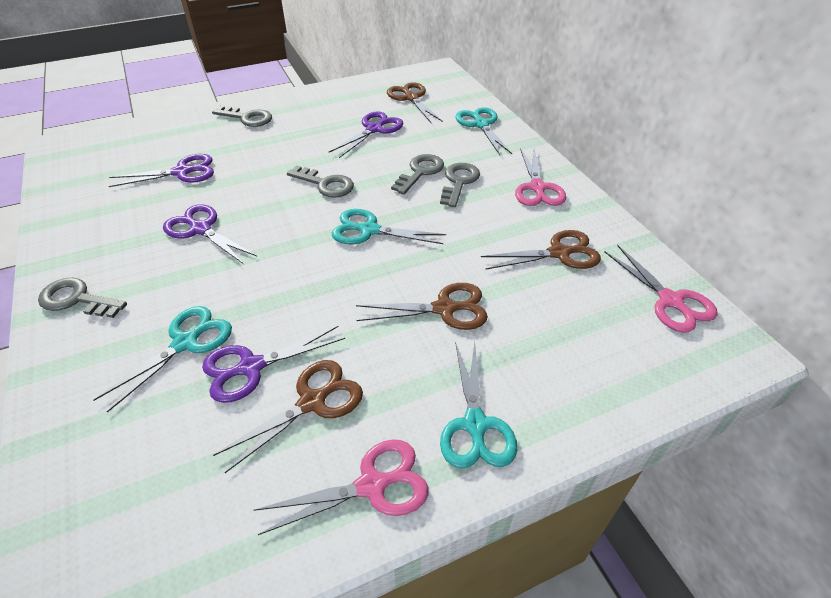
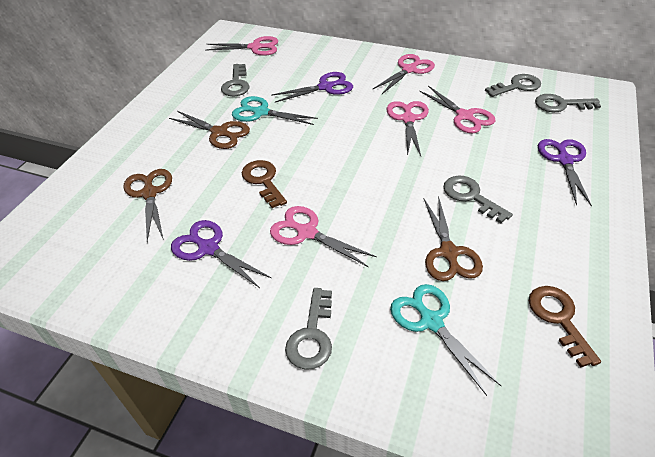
brown key: 0 -> 2
brown scissors: 4 -> 3
pink scissors: 3 -> 5
purple scissors: 4 -> 3
turquoise scissors: 4 -> 2

